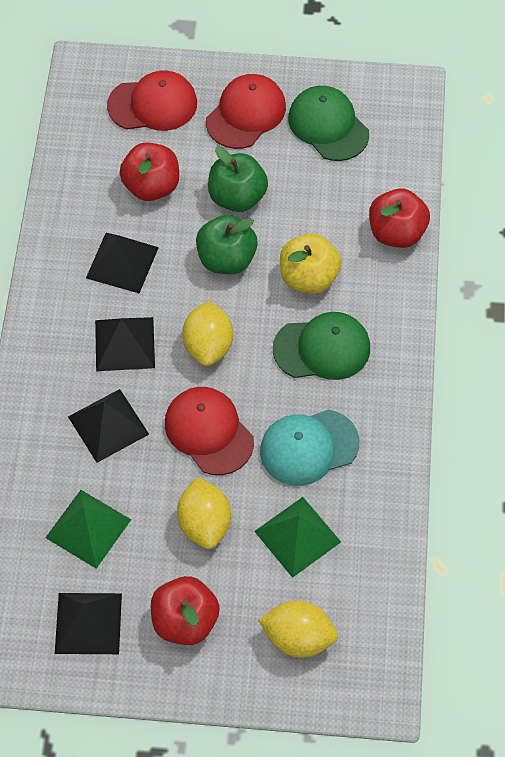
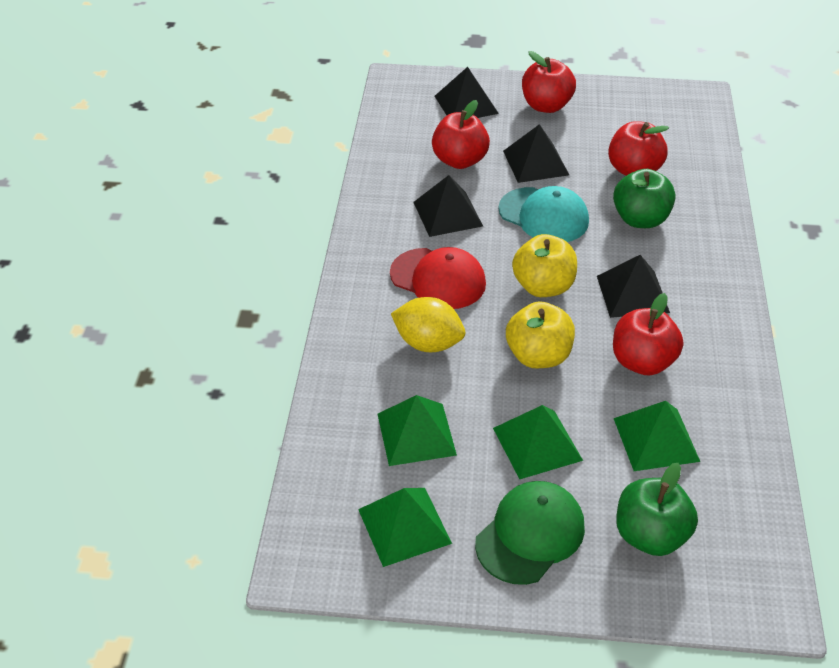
green cap: 2 -> 1
green pyramid: 2 -> 4
red apple: 3 -> 4
red cap: 3 -> 1
yellow apple: 1 -> 2
yellow lemon: 3 -> 1

